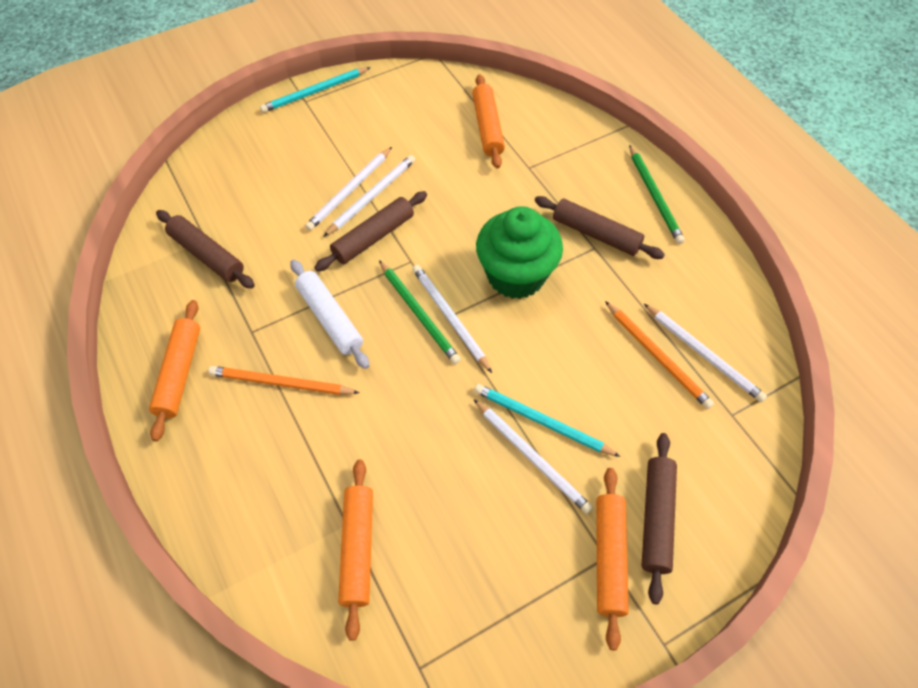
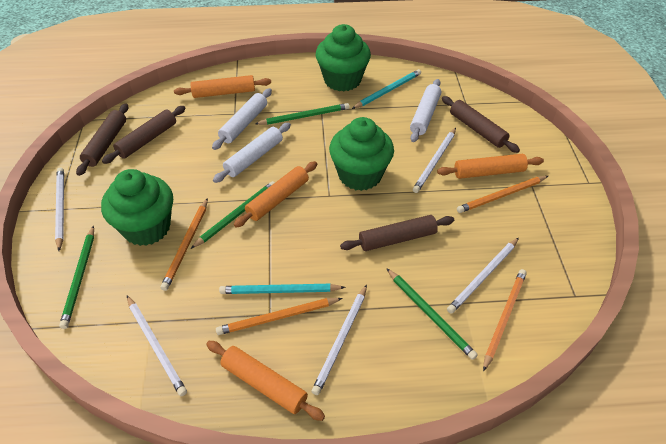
green cupcake: 1 -> 3
green pencil: 2 -> 4
orange pencil: 2 -> 4
white rolling pin: 1 -> 3

